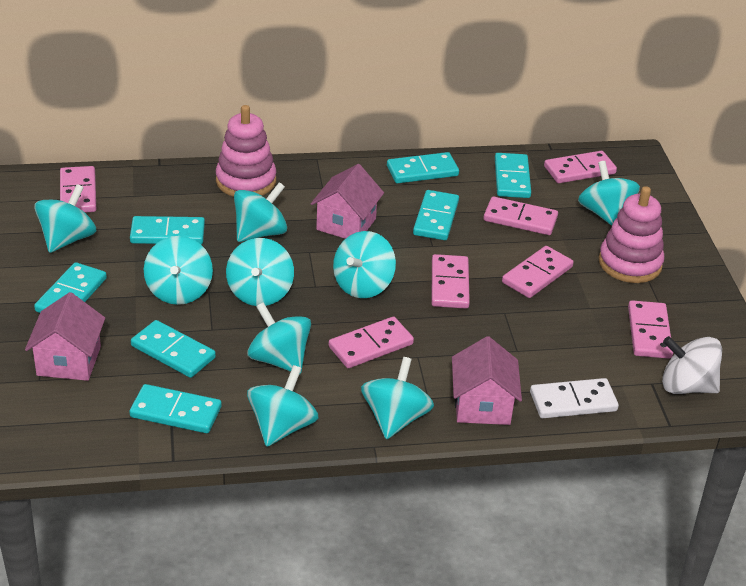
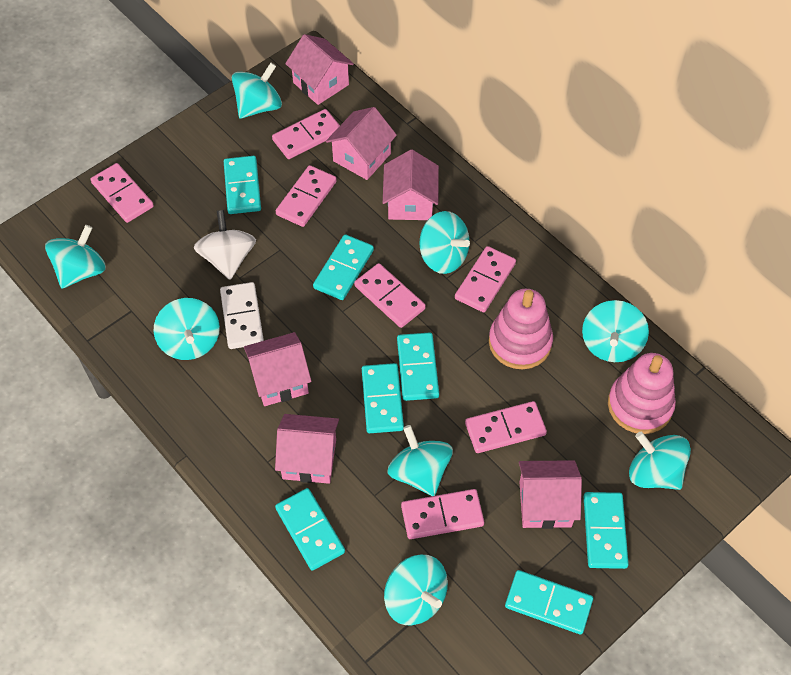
pink house: 3 -> 6
turquoise spinning top: 9 -> 8

